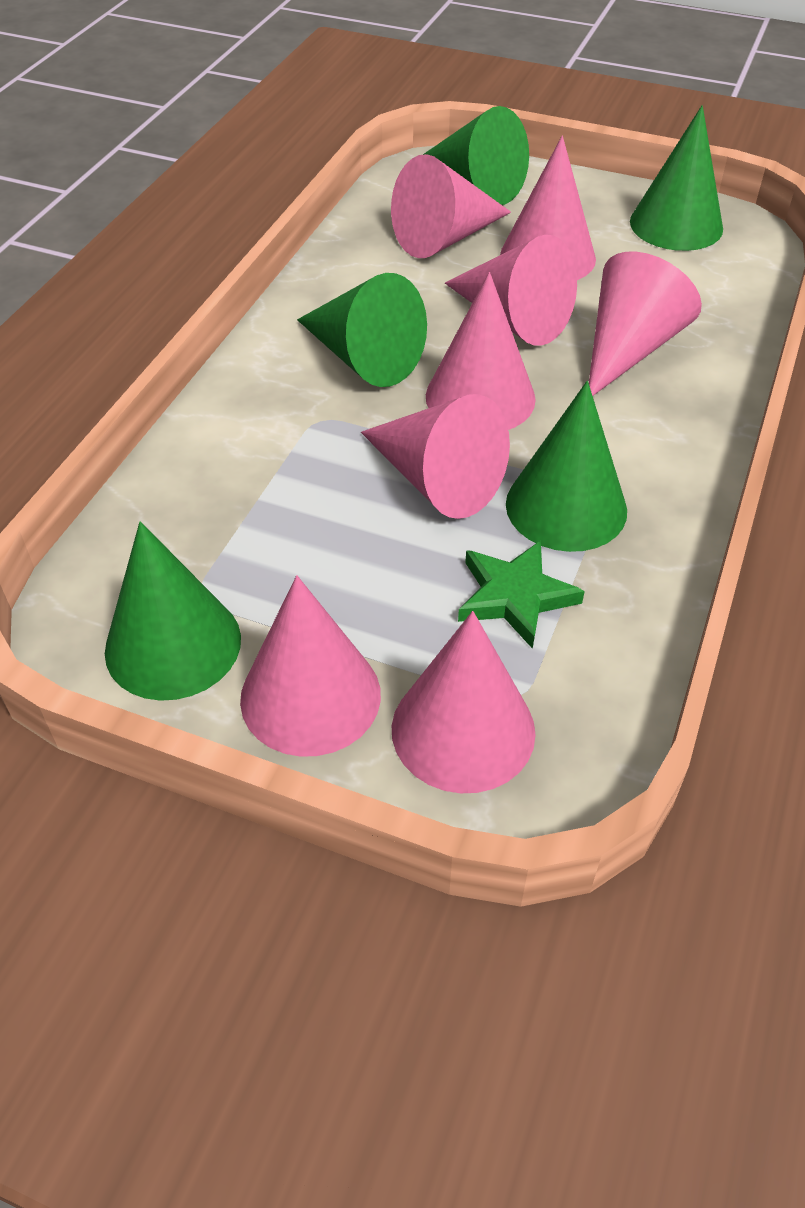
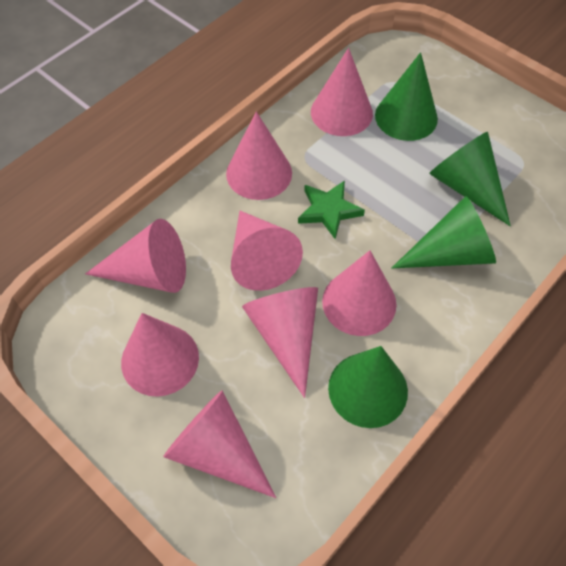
green cone: 5 -> 4

